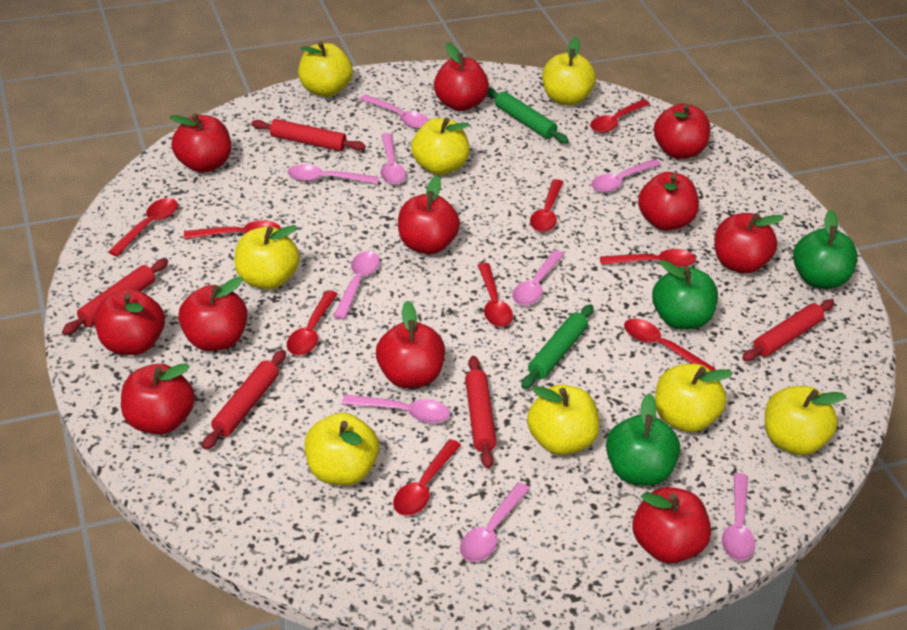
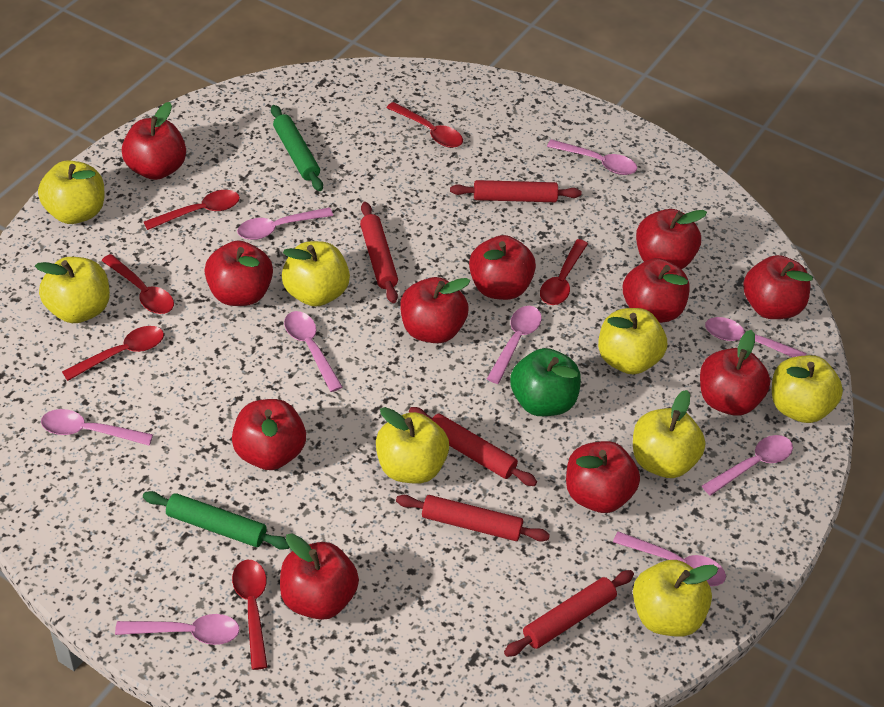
green apple: 3 -> 1
red spoon: 9 -> 6

